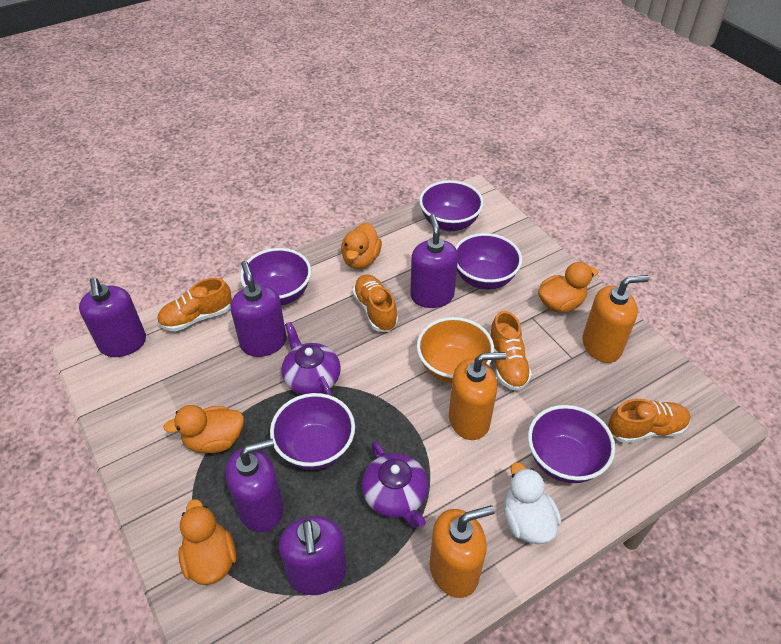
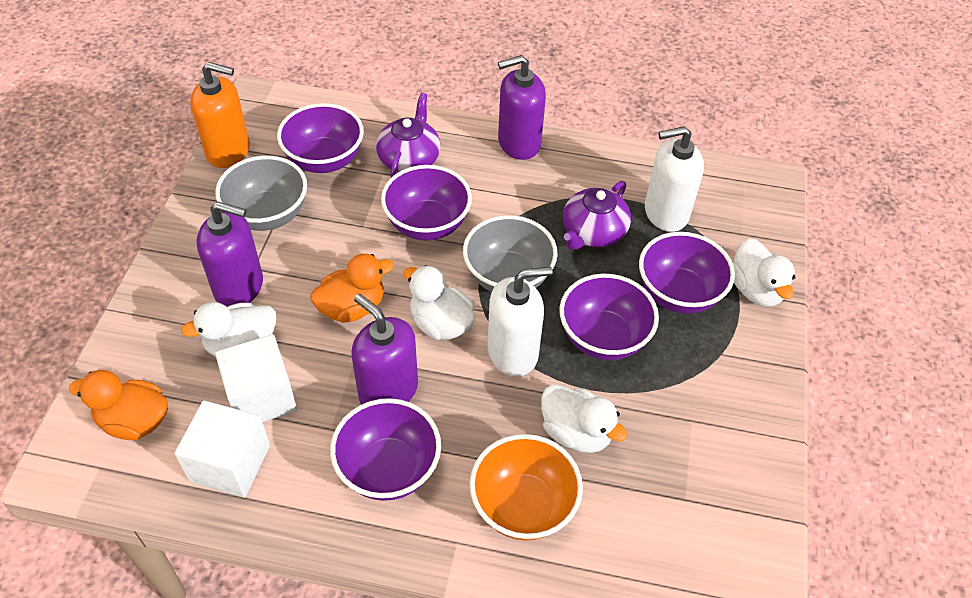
grey bowl: 0 -> 2
orange duck: 4 -> 2
orange shoe: 4 -> 0
orange soap dispenser: 3 -> 1
purple soap dispenser: 5 -> 3
white cube: 0 -> 2
white duck: 1 -> 4
white soap dispenser: 0 -> 2

